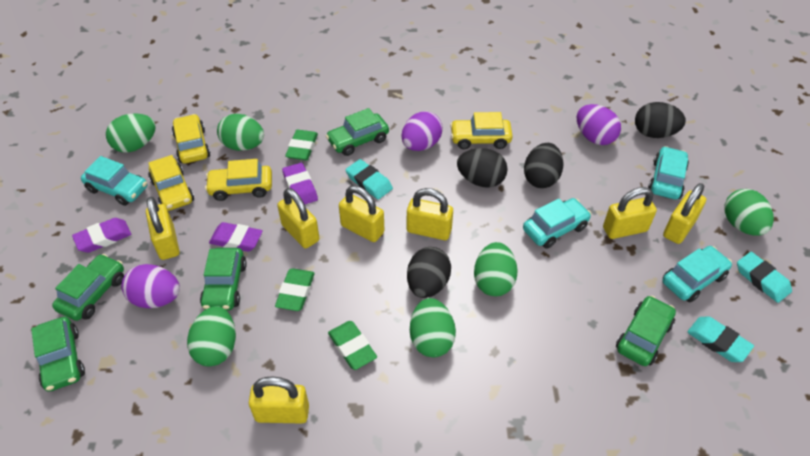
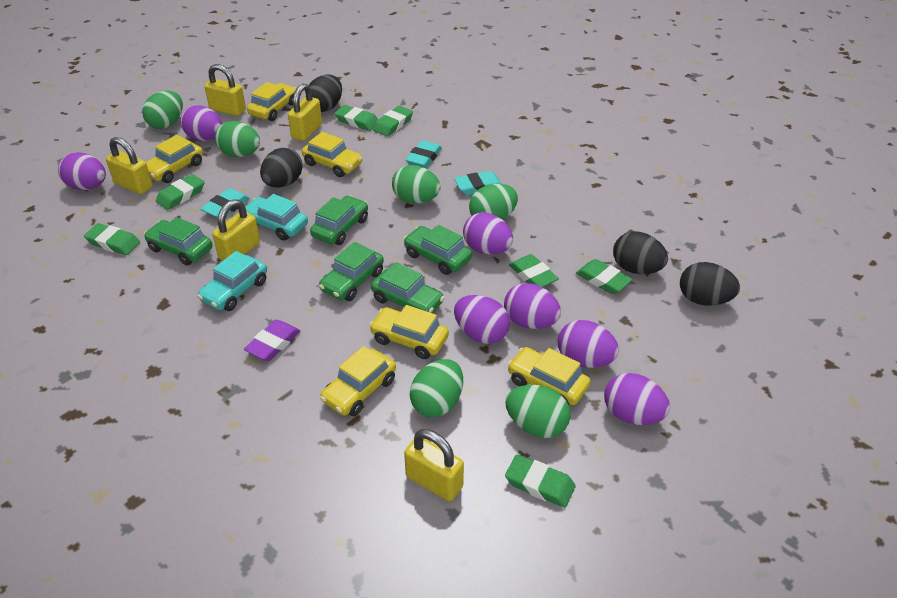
green eraser: 3 -> 7
purple egg: 3 -> 7
purple eraser: 3 -> 1
turquoise car: 4 -> 2
yellow car: 4 -> 6
yellow padlock: 7 -> 5

